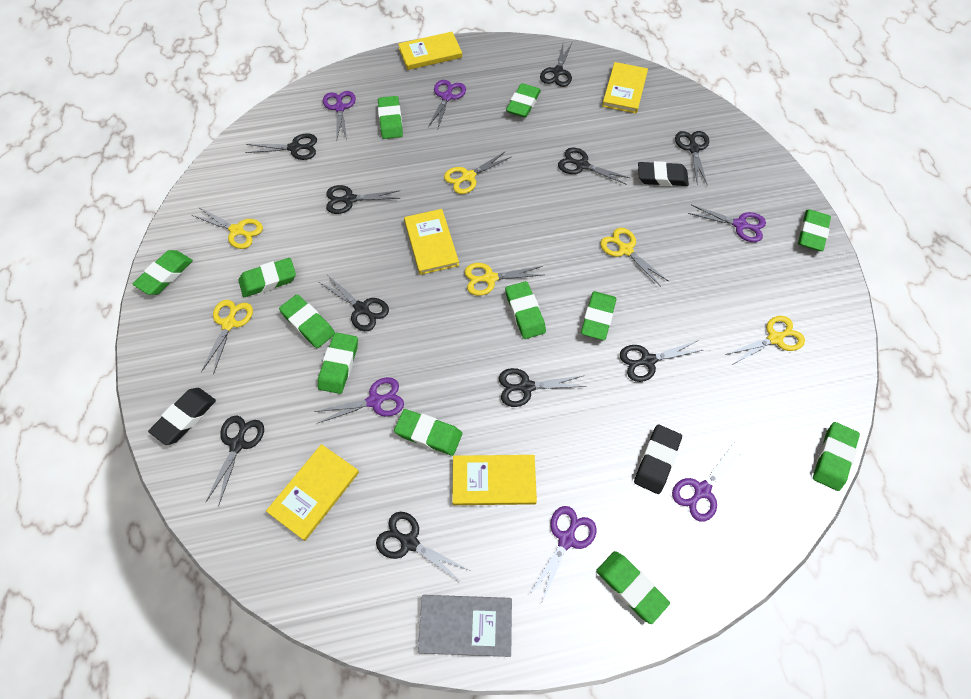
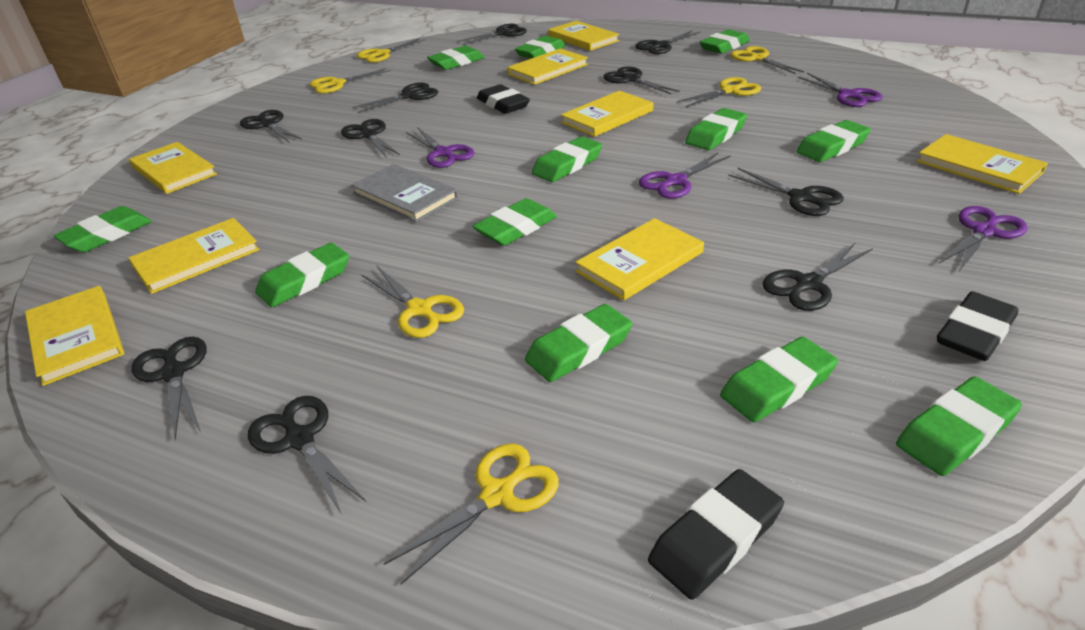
purple scissors: 6 -> 4
yellow book: 5 -> 8

